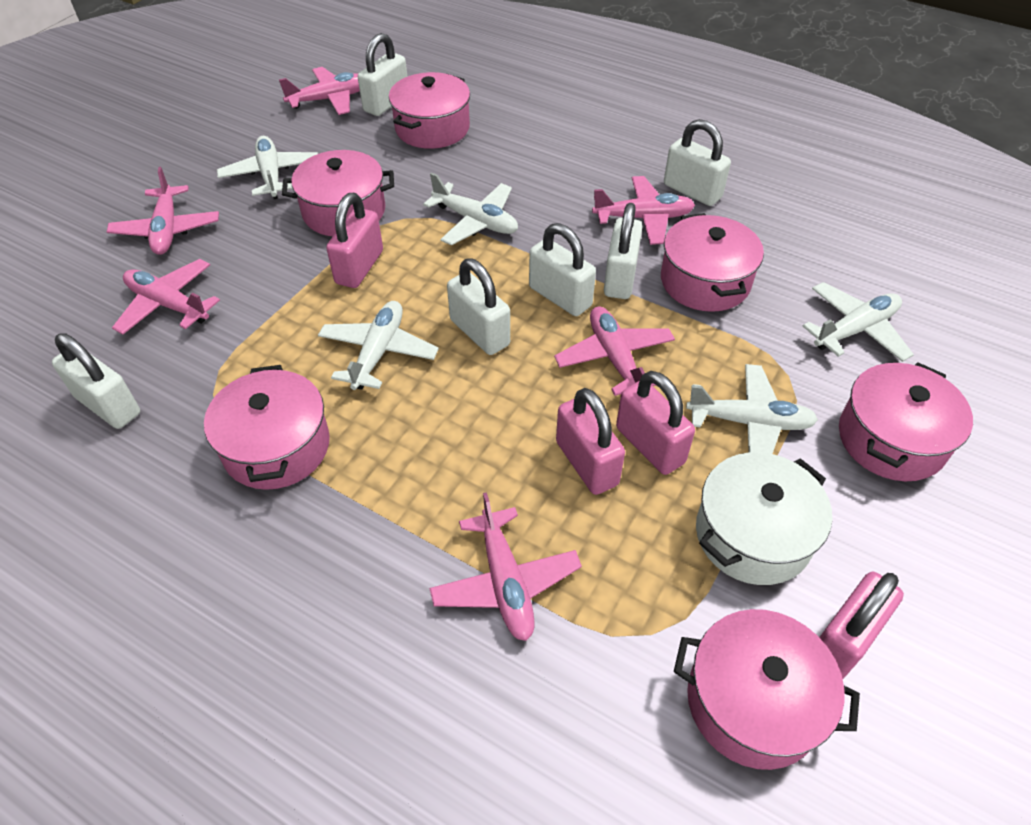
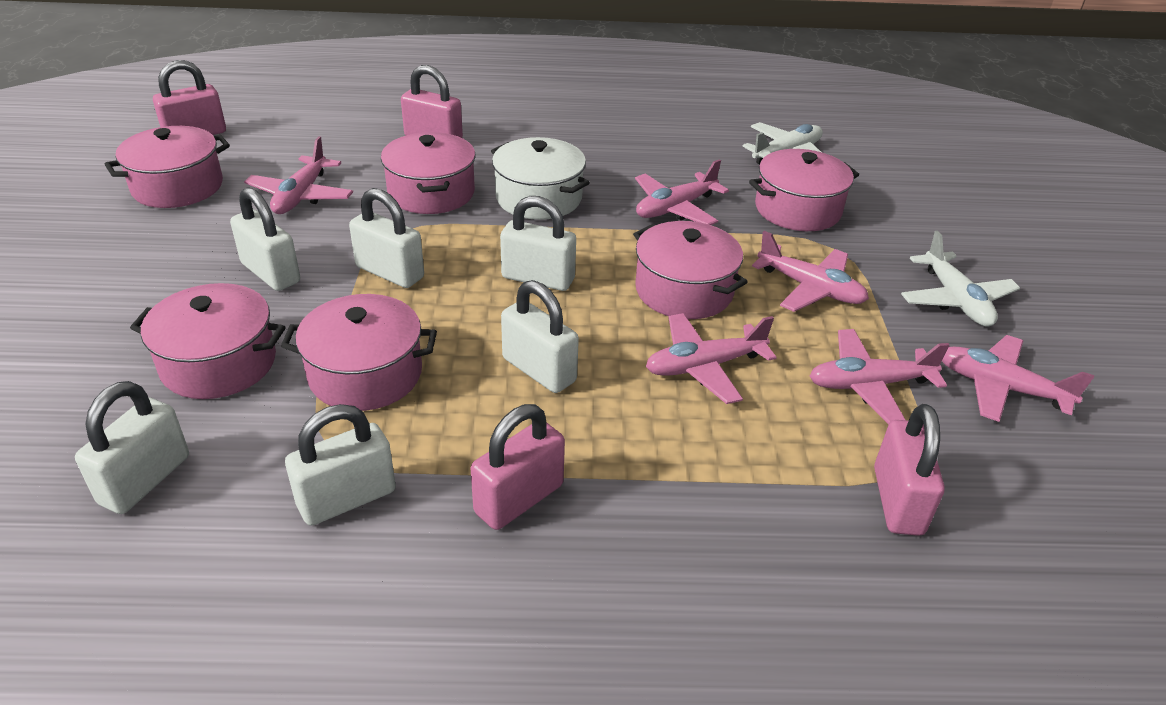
white plane: 5 -> 2

